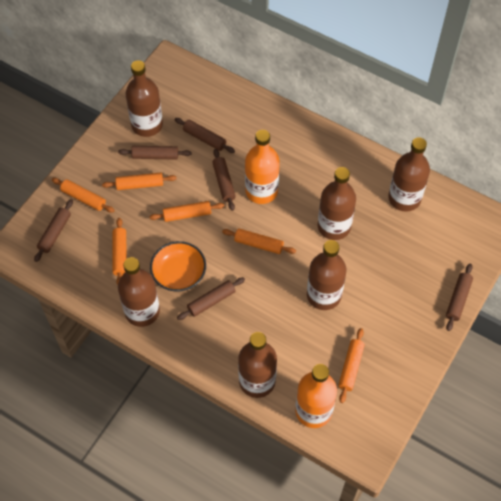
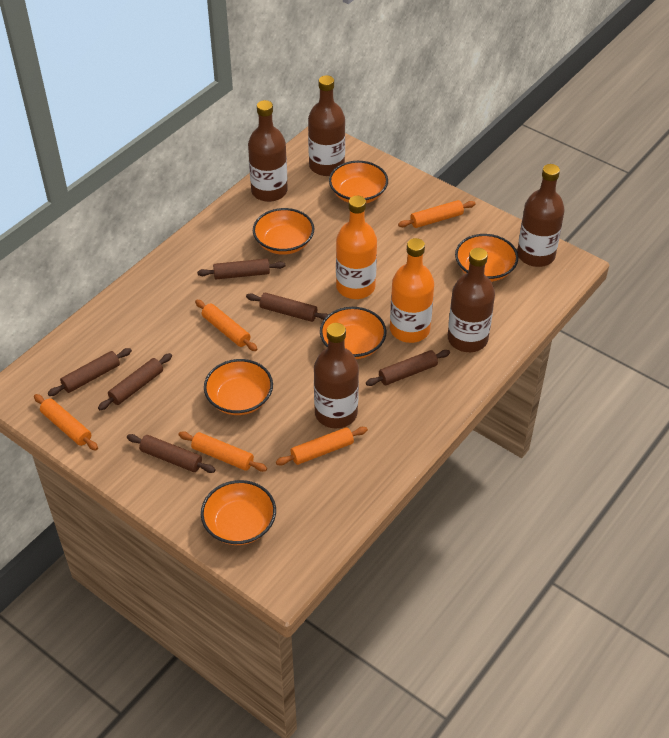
brown bottle: 6 -> 5
orange bowl: 1 -> 6
orange rolling pin: 6 -> 5

